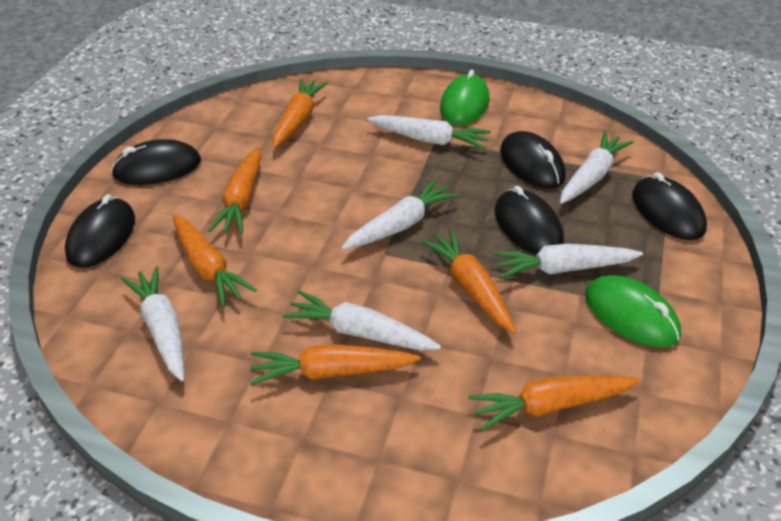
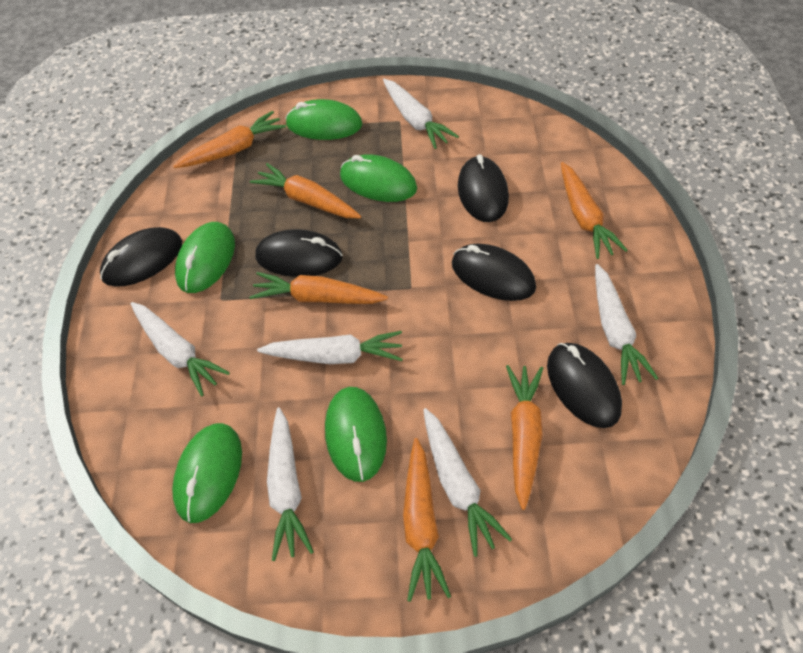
green mouse: 2 -> 5

